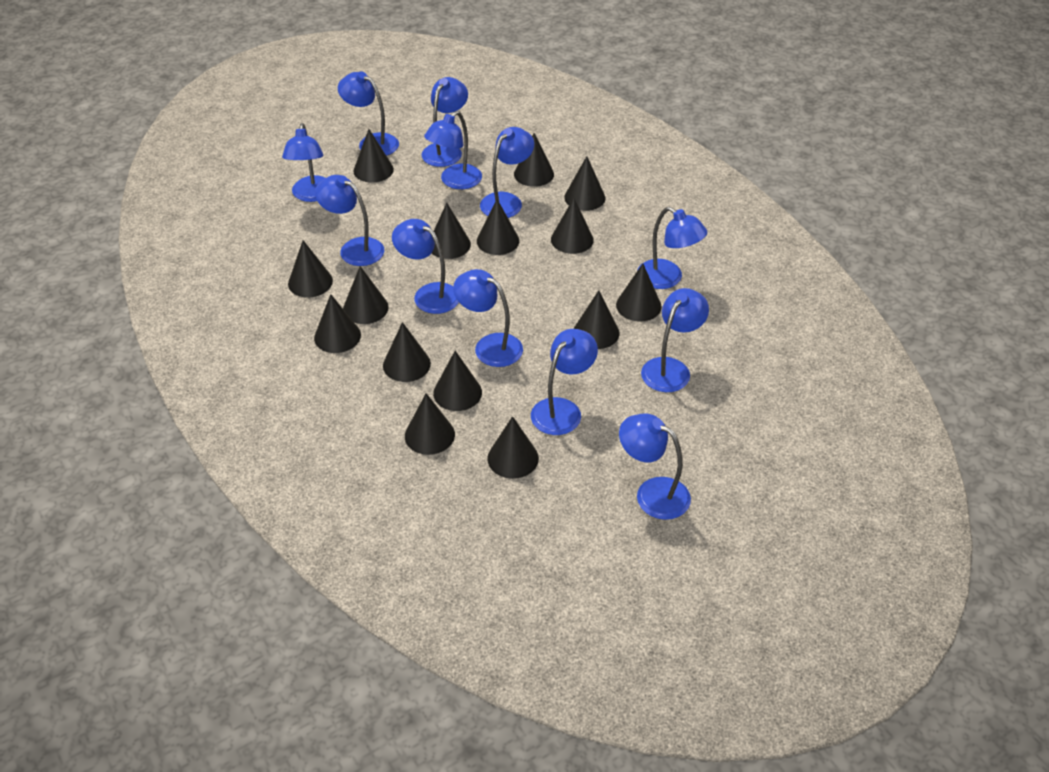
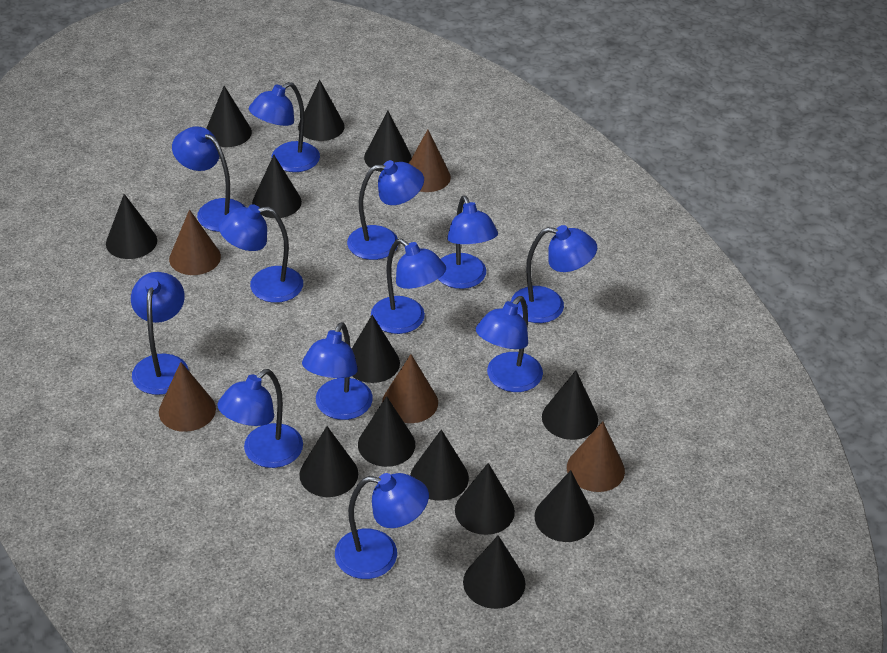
black cone: 15 -> 13
brown cone: 0 -> 5

